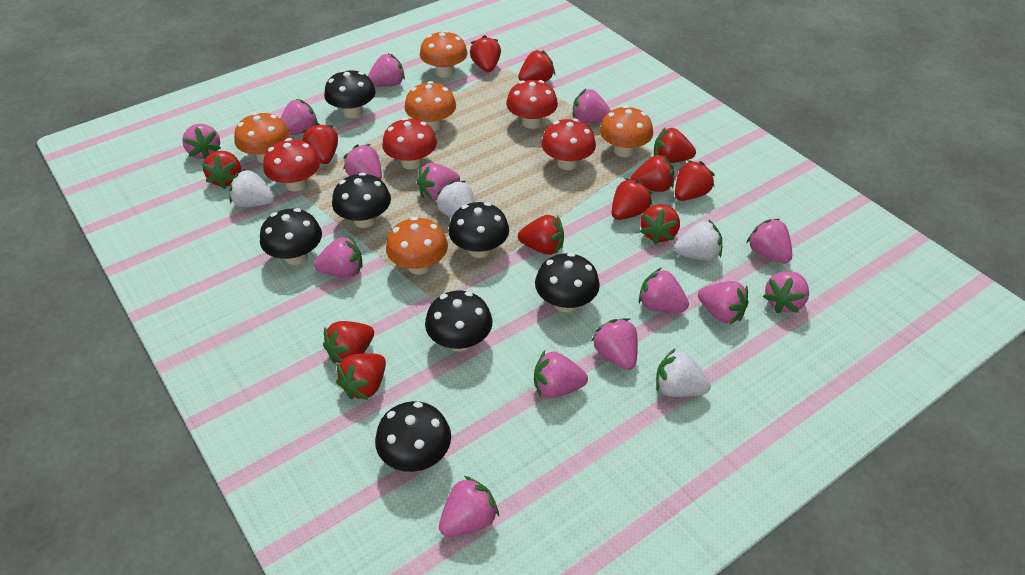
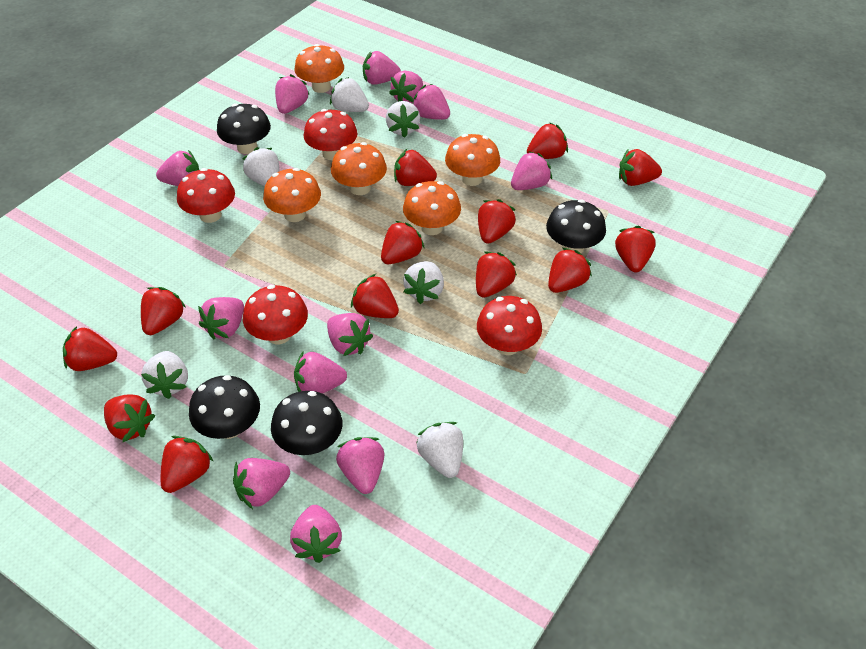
black mushroom: 7 -> 4
pink strawberry: 14 -> 12
red strawberry: 12 -> 13
white strawberry: 4 -> 6

